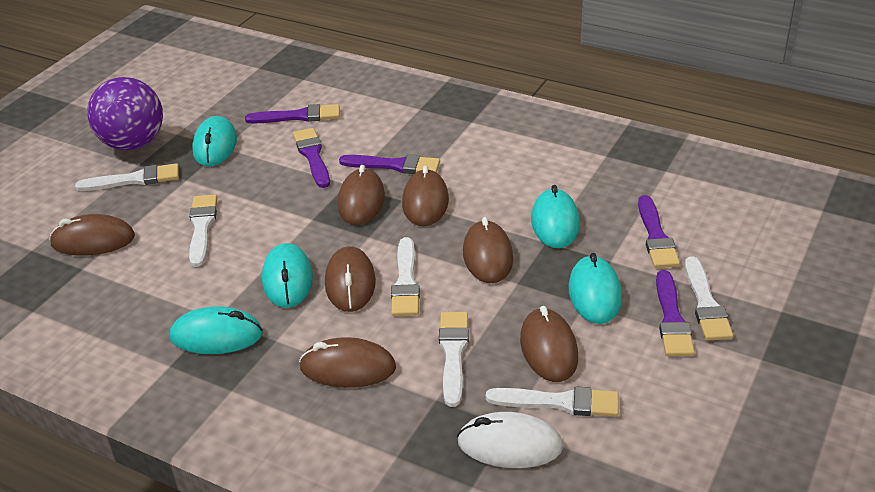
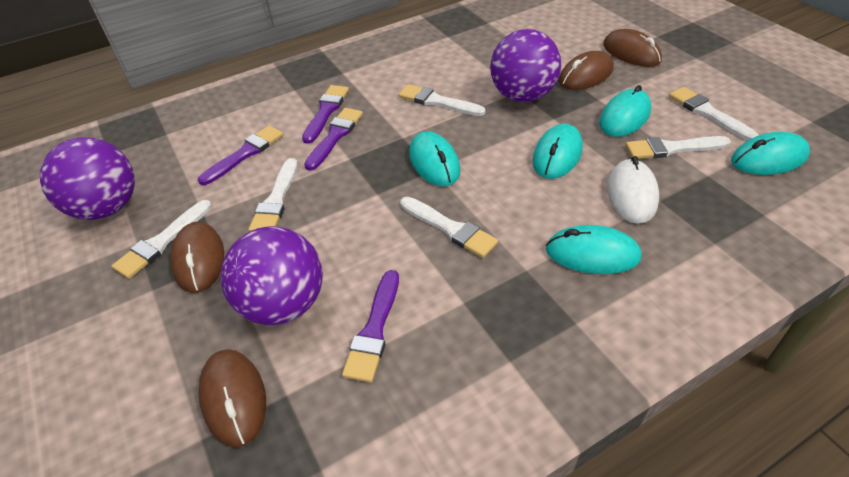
brown mouse: 7 -> 4
purple ball: 1 -> 3
purple brush: 5 -> 4

